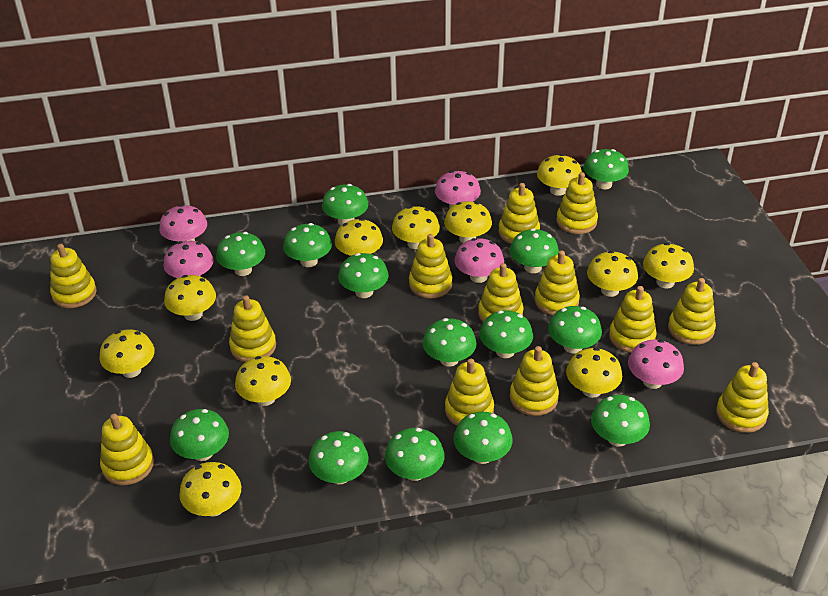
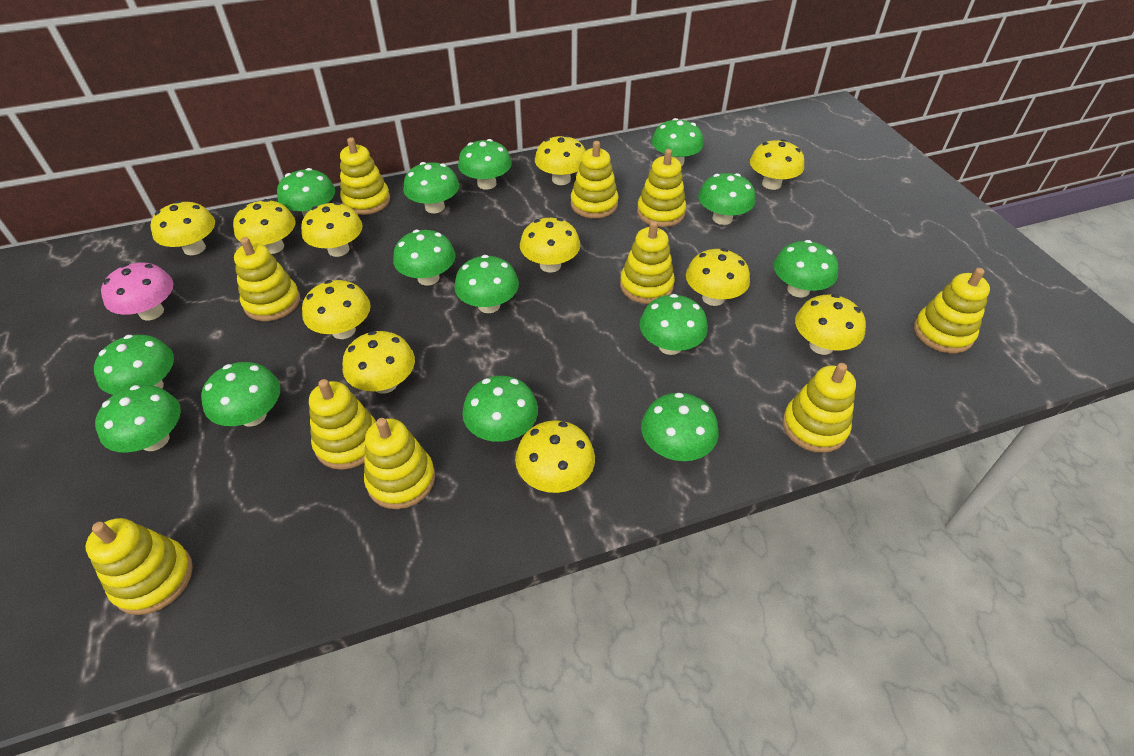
pink mushroom: 5 -> 1
yellow stacking toy: 13 -> 10

